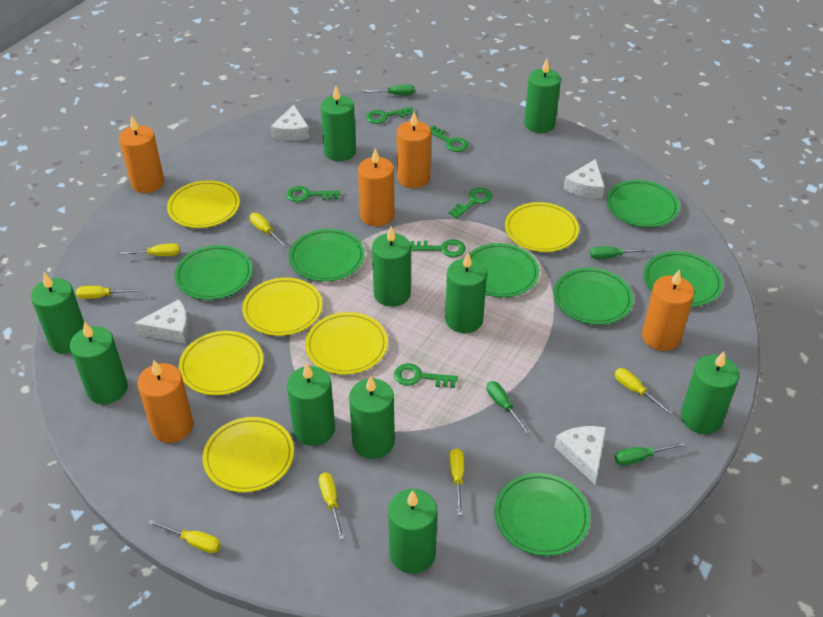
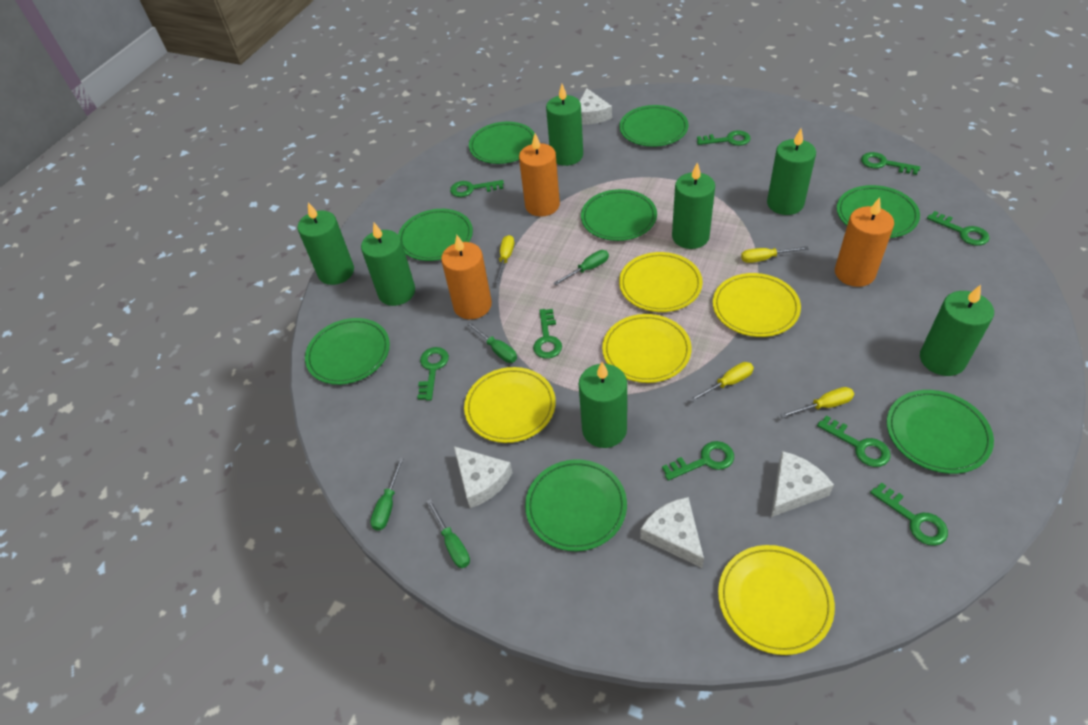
green candle: 10 -> 7
green key: 6 -> 9
green plate: 7 -> 8
orange candle: 5 -> 3
yellow plate: 6 -> 5
yellow screwdriver: 7 -> 4

